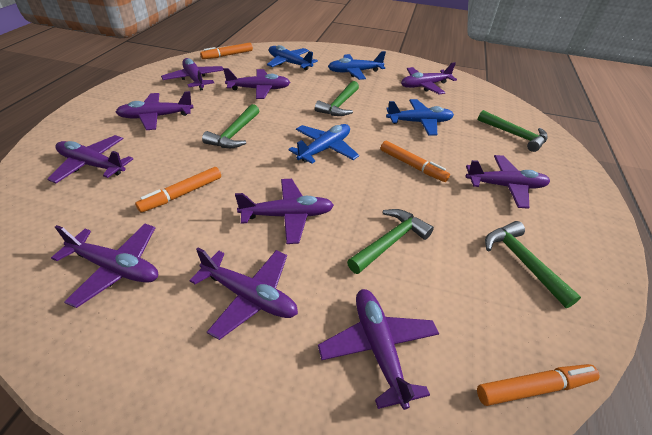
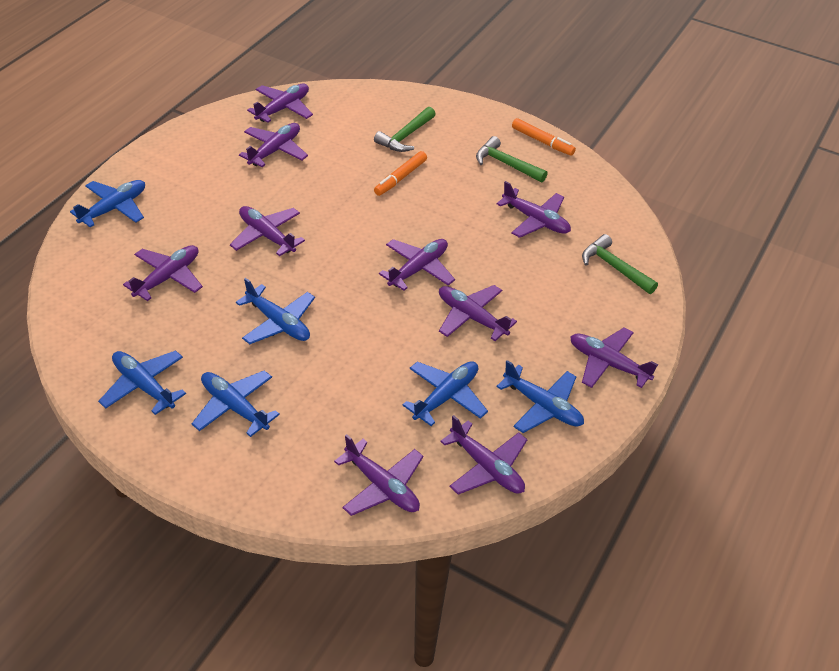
blue plane: 4 -> 6
green hammer: 5 -> 3
orange marker: 4 -> 2

